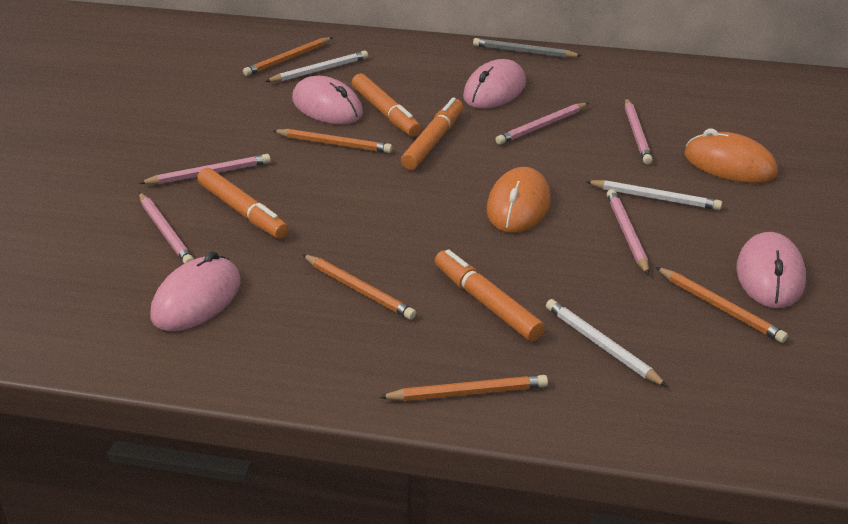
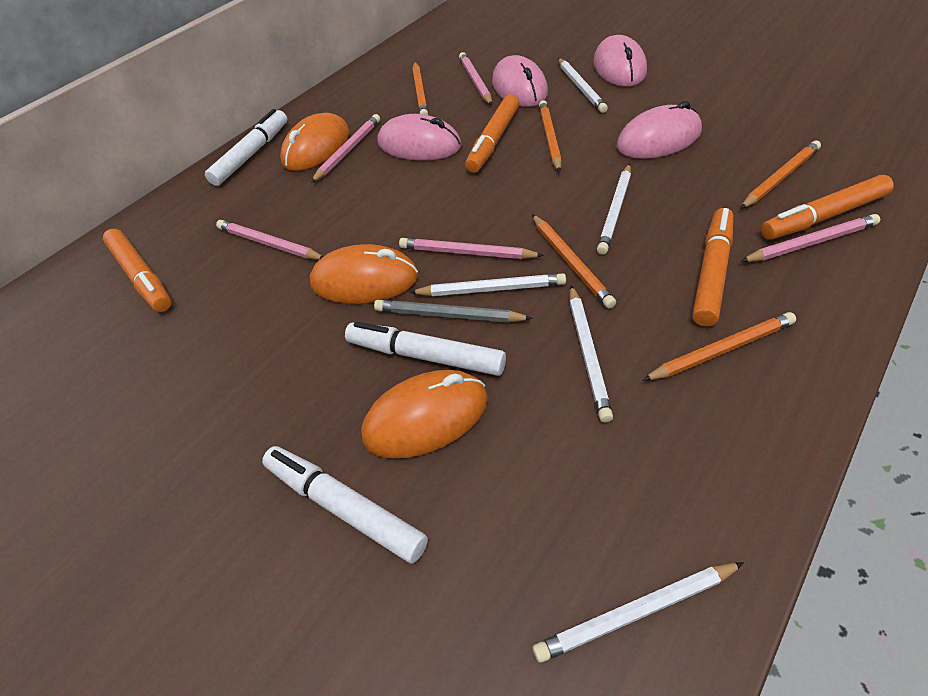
orange mouse: 2 -> 3
white marker: 0 -> 3
white pencil: 3 -> 5

